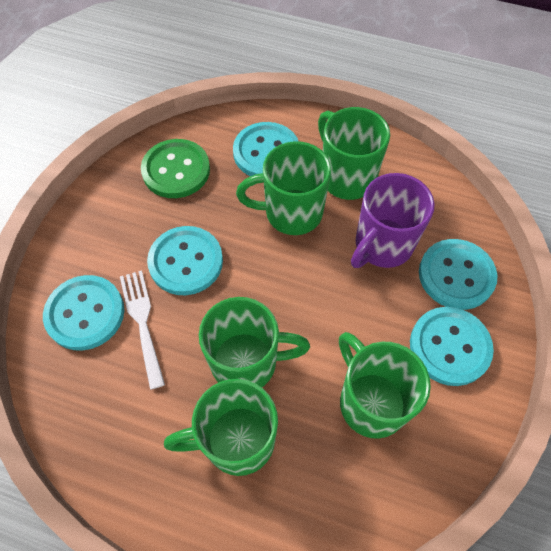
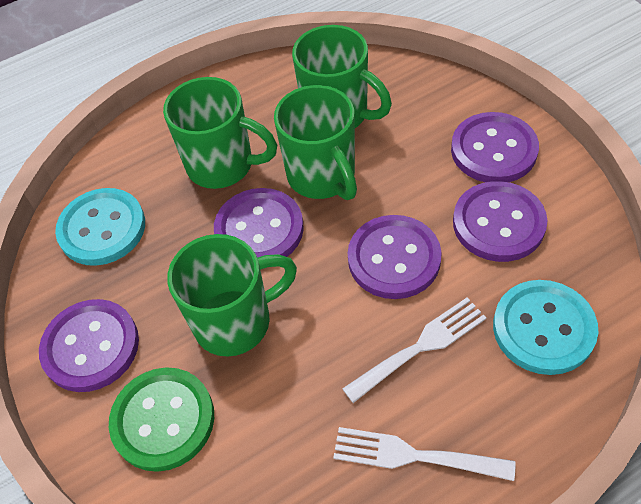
green mug: 5 -> 4
purple button: 0 -> 5
purple mug: 1 -> 0
turquoise button: 5 -> 2
white fork: 1 -> 2

